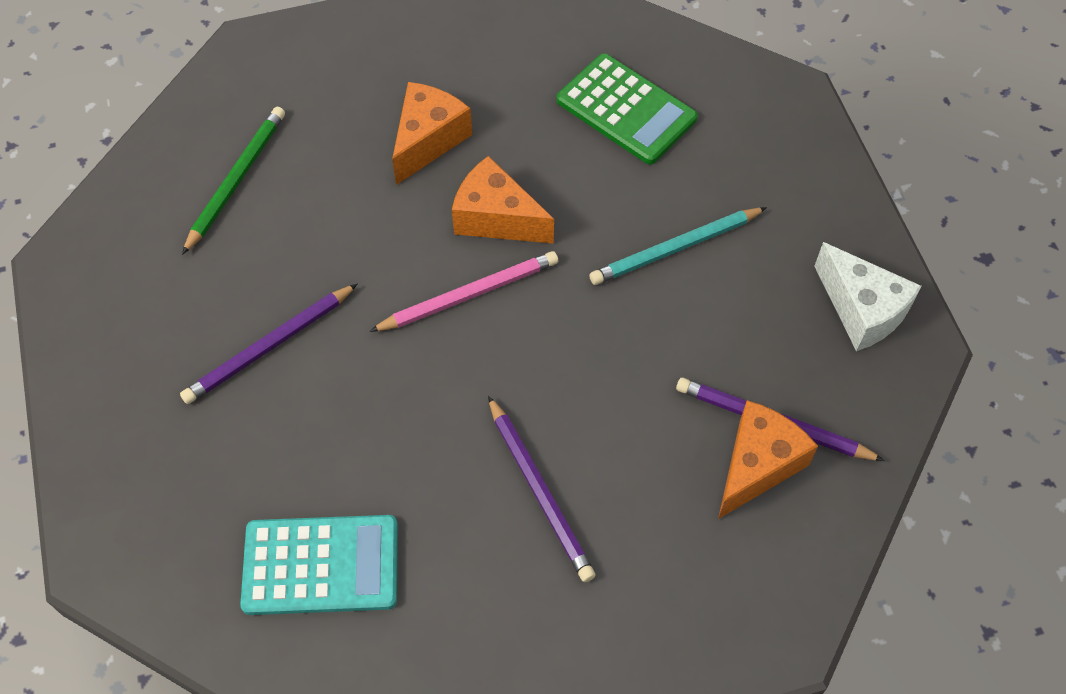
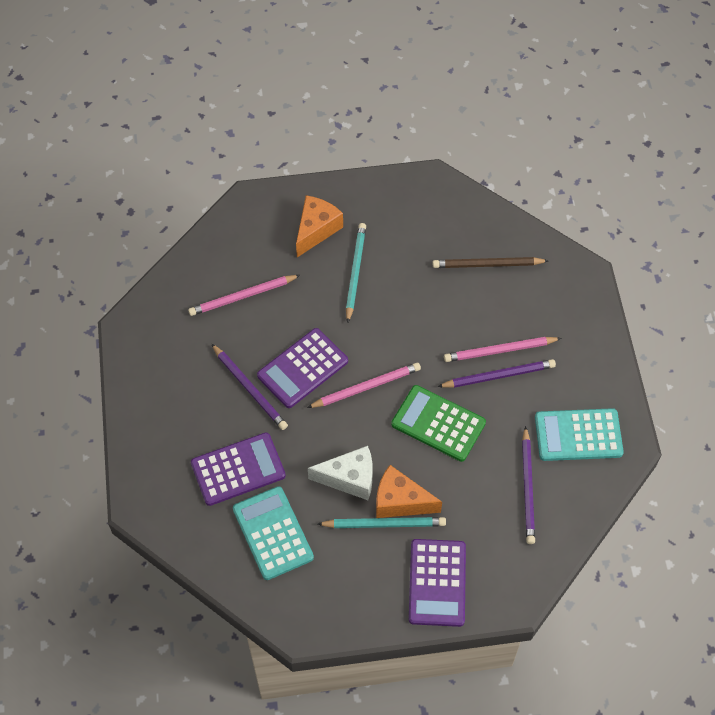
brown pencil: 0 -> 1
green pencil: 1 -> 0
orange cheese: 3 -> 2
pink pencil: 1 -> 3
purple calculator: 0 -> 3
turquoise calculator: 1 -> 2
turquoise pencil: 1 -> 2

